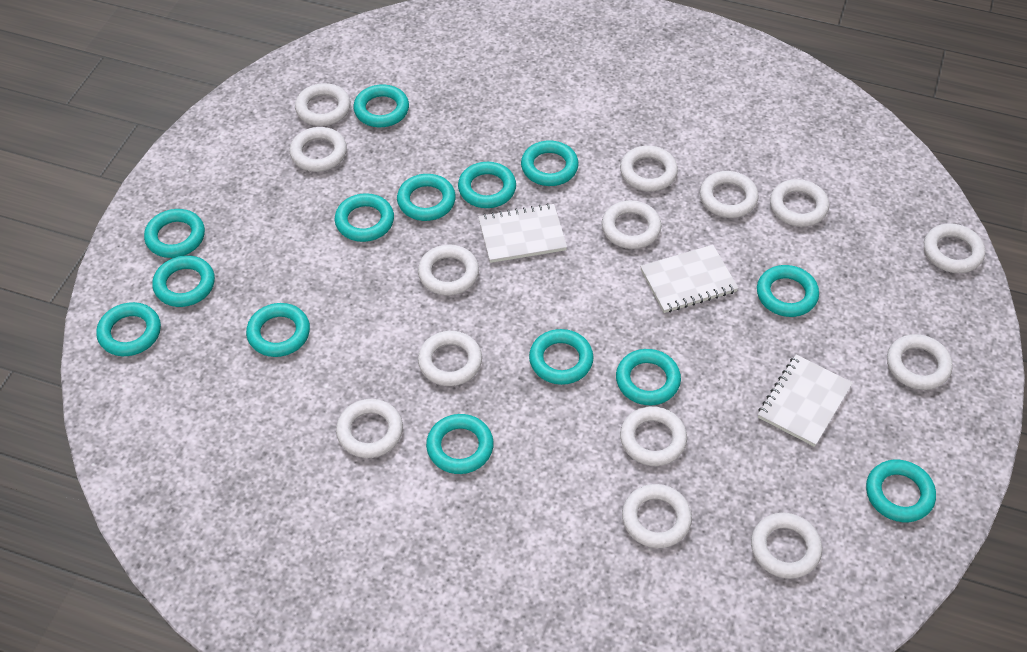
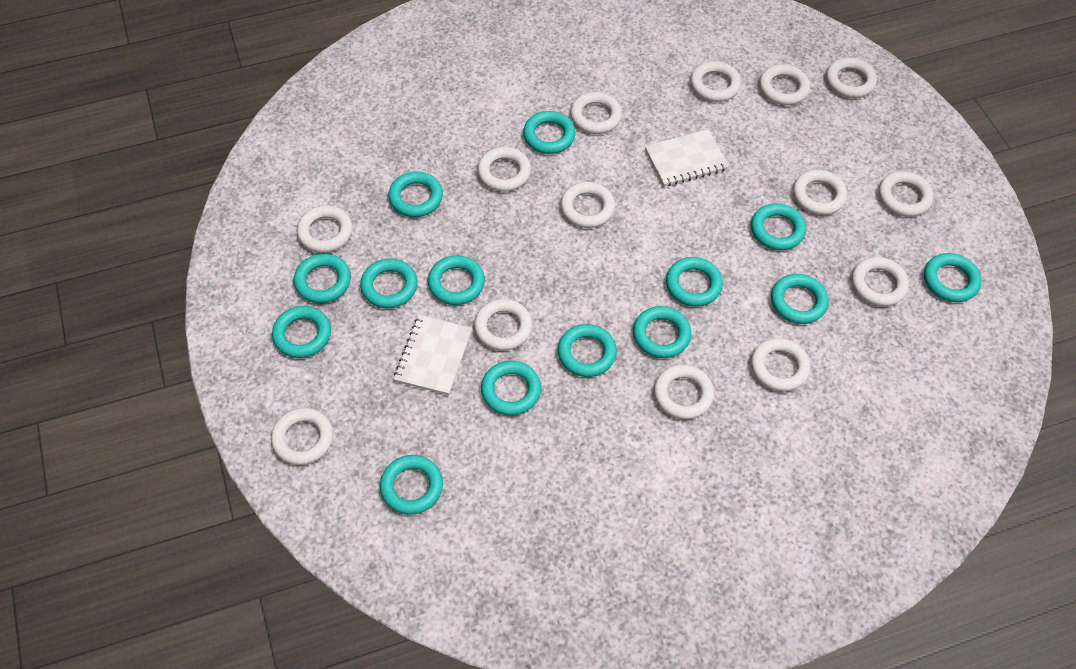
white notebook: 3 -> 2

